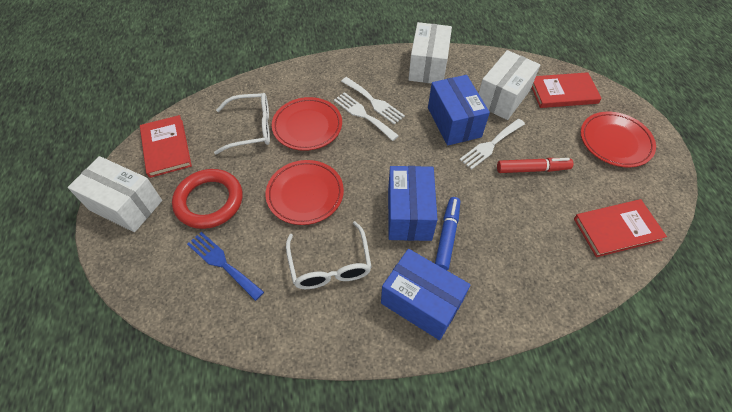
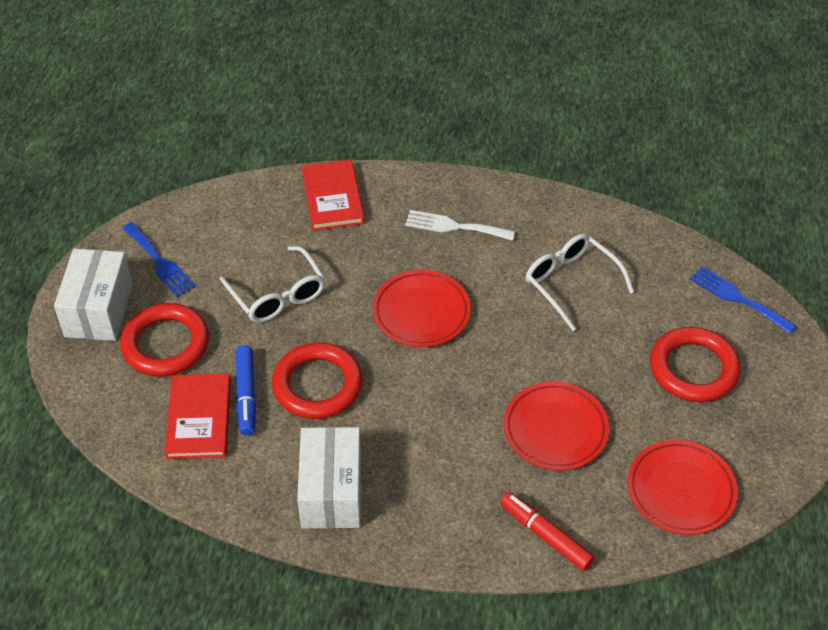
blue box: 3 -> 0
blue fork: 1 -> 2
red book: 3 -> 2
red ring: 1 -> 3
white box: 3 -> 2
white fork: 3 -> 1

